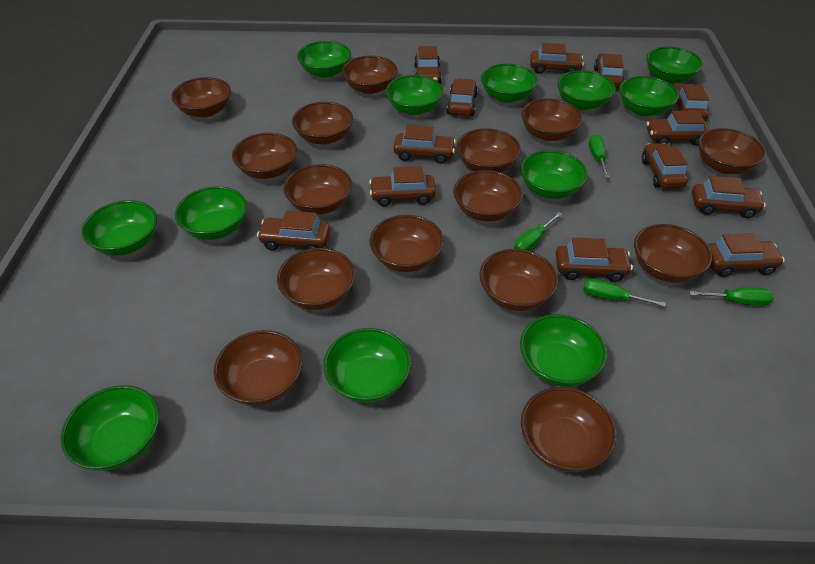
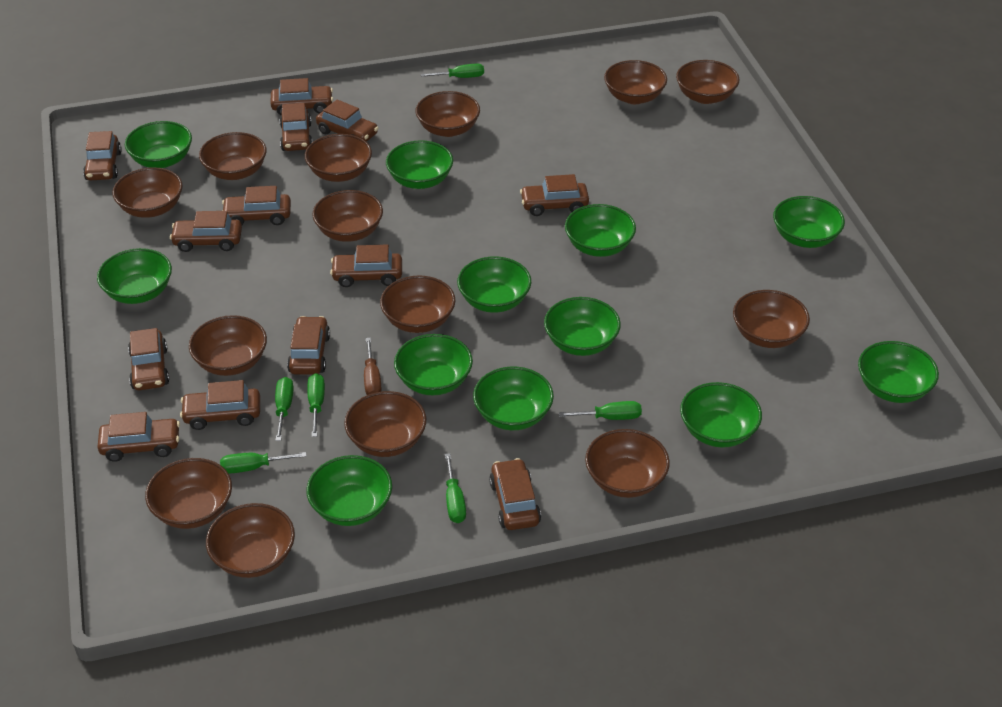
brown bowl: 15 -> 14
brown screwdriver: 0 -> 1
green screwdriver: 4 -> 6

